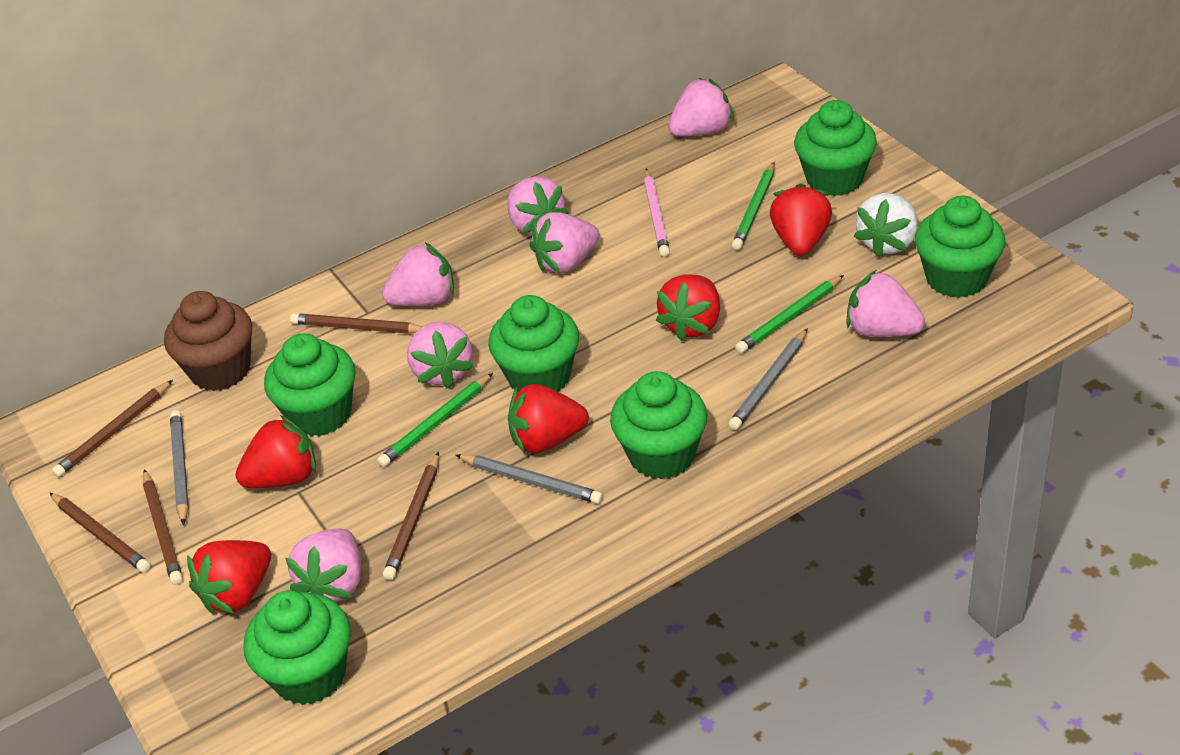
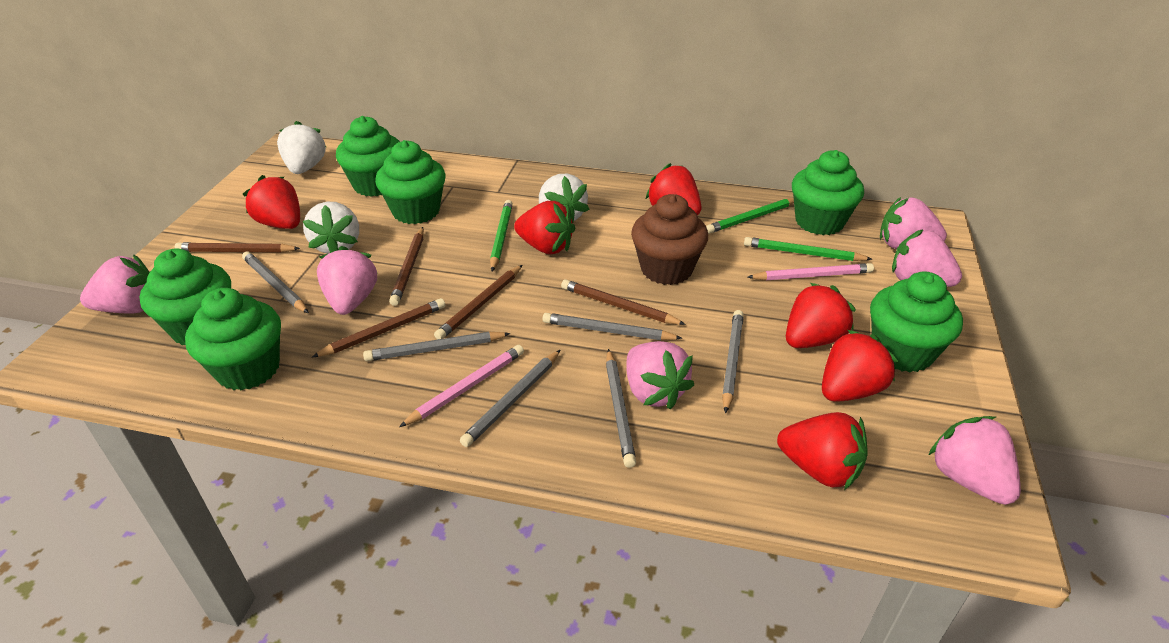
grey pencil: 3 -> 6
pink pencil: 1 -> 2
pink strawberry: 7 -> 6
red strawberry: 5 -> 6
white strawberry: 1 -> 3

